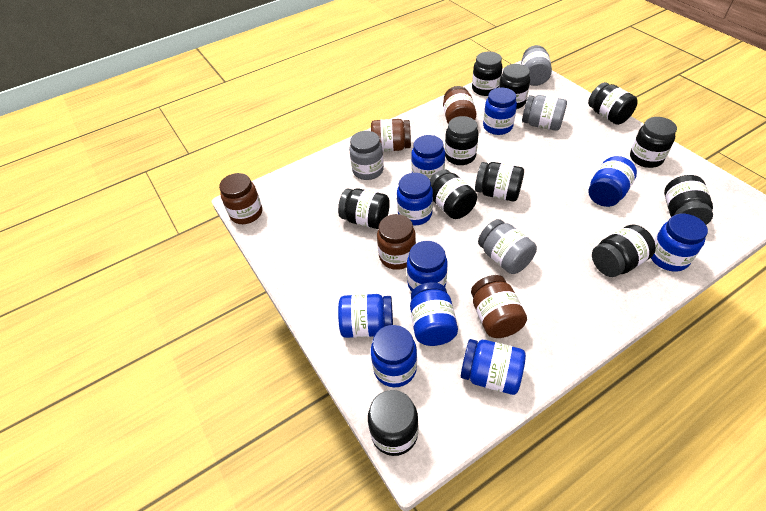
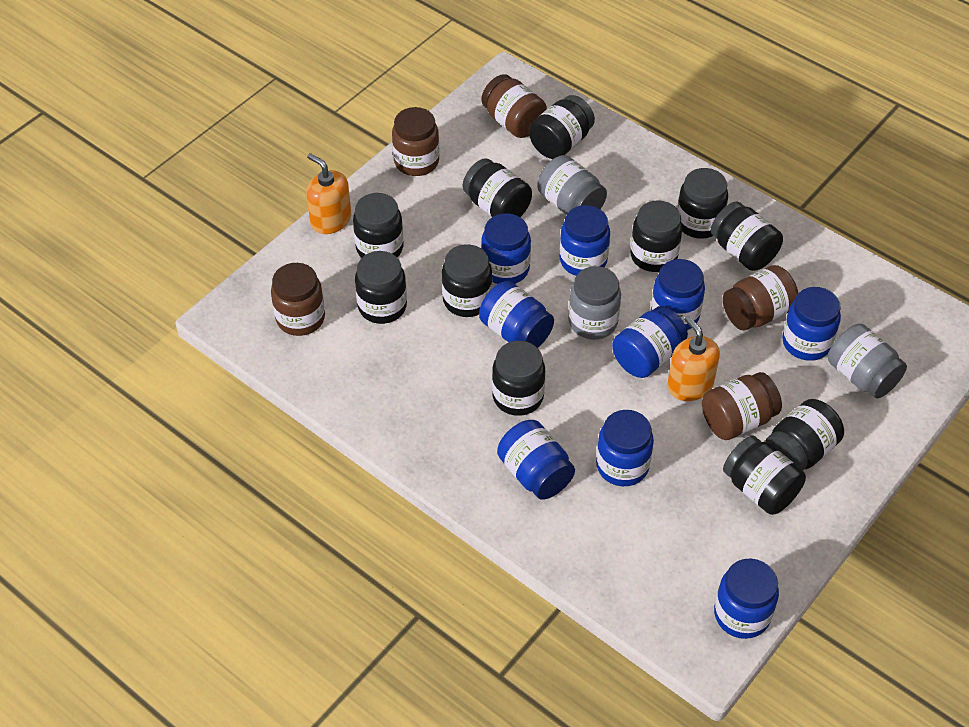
blue jar: 10 -> 9
grey jar: 4 -> 3
orange soap dispenser: 0 -> 2

